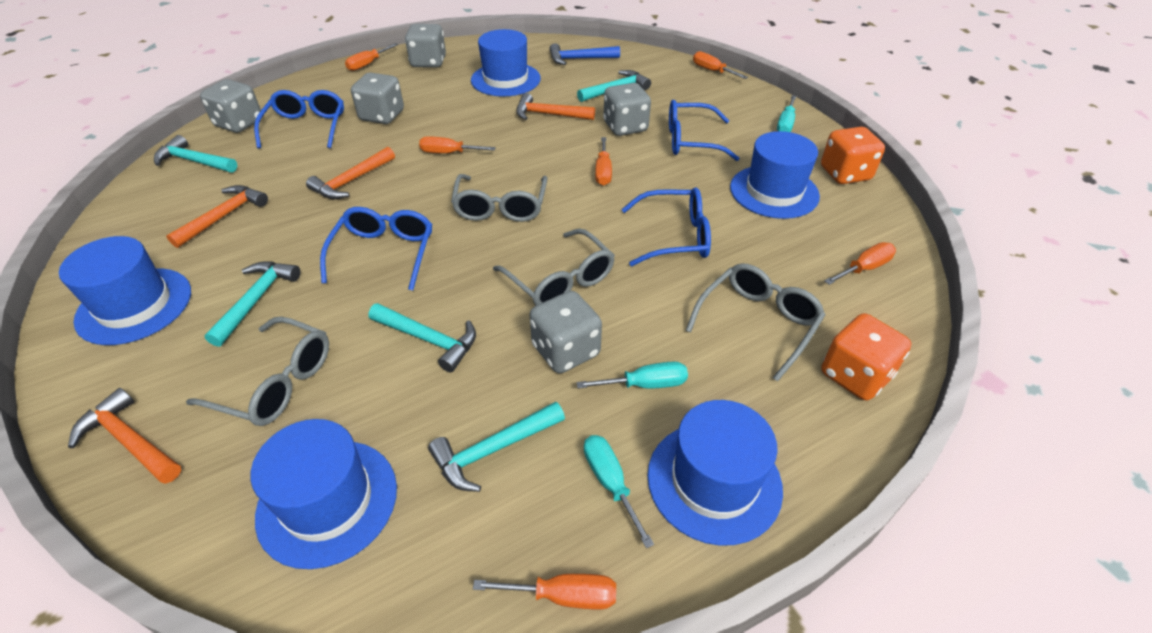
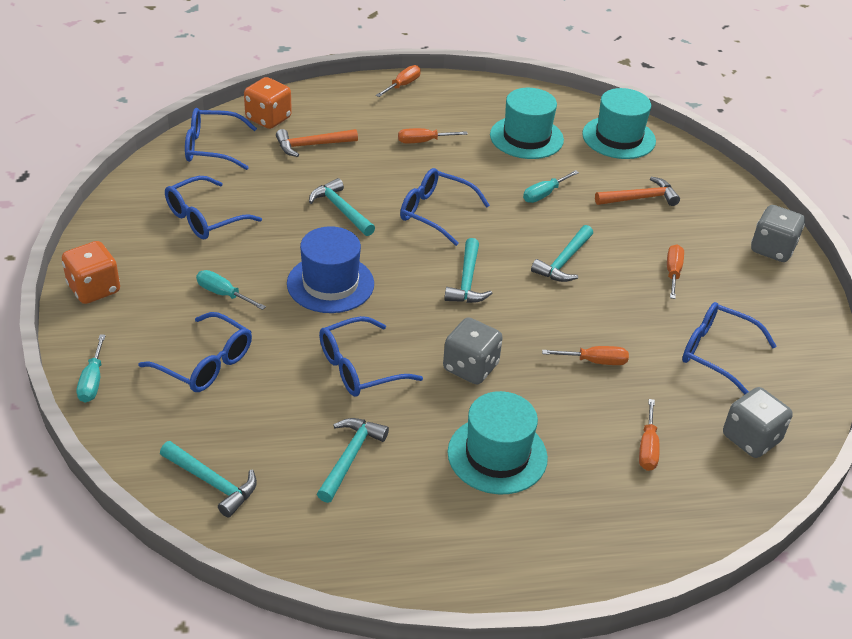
blue glasses: 4 -> 6
blue hammer: 1 -> 0
blue hat: 5 -> 1
grey dice: 5 -> 3
grey glasses: 4 -> 0
orange hammer: 4 -> 2
orange screwdriver: 6 -> 5
turquoise hat: 0 -> 3

